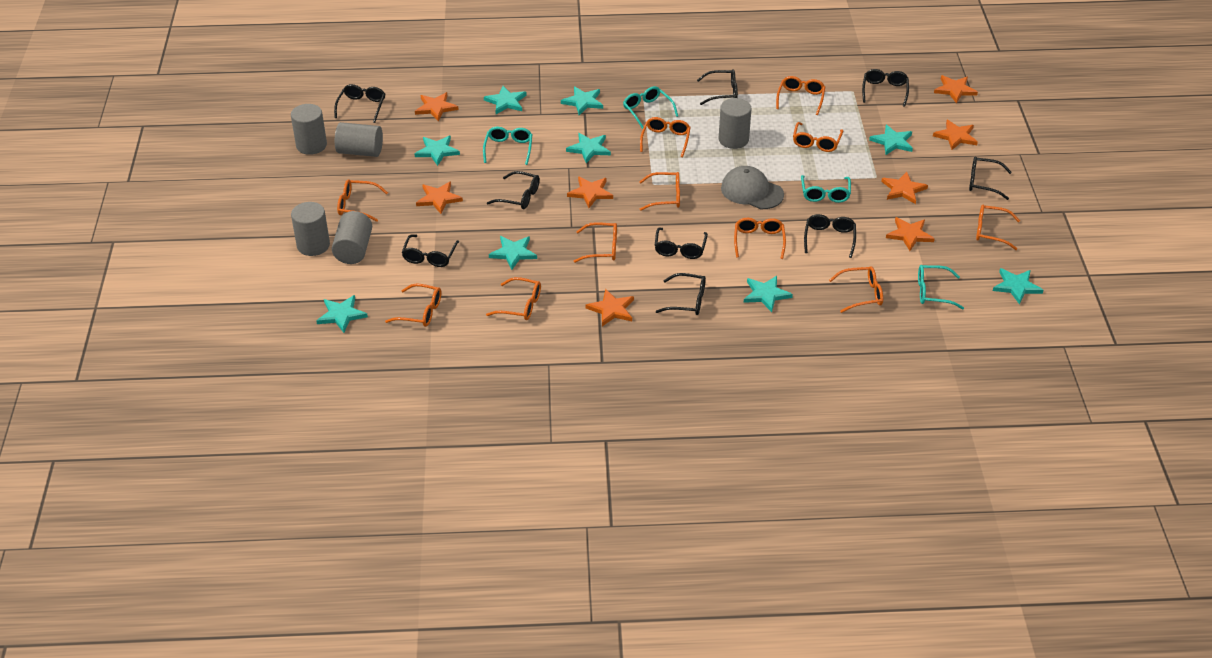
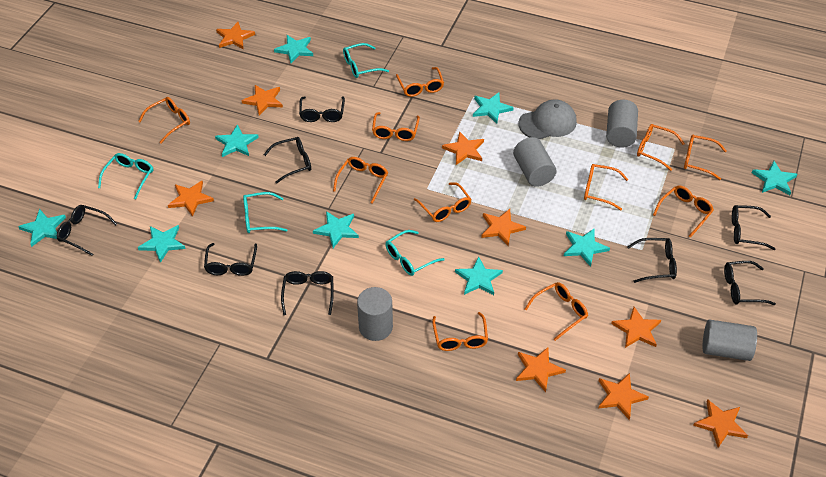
black glasses: 9 -> 8
grey cylinder: 5 -> 4
orange star: 8 -> 9

